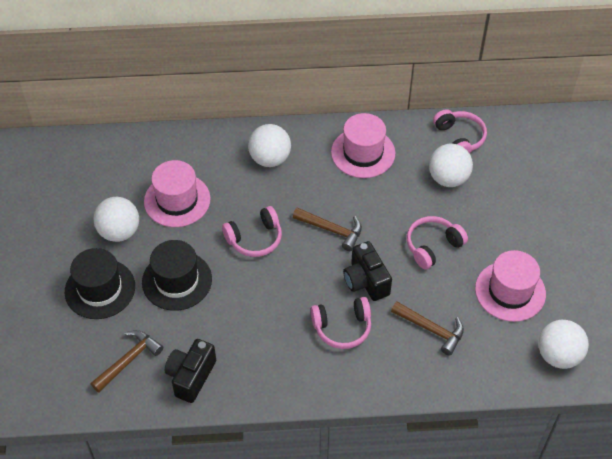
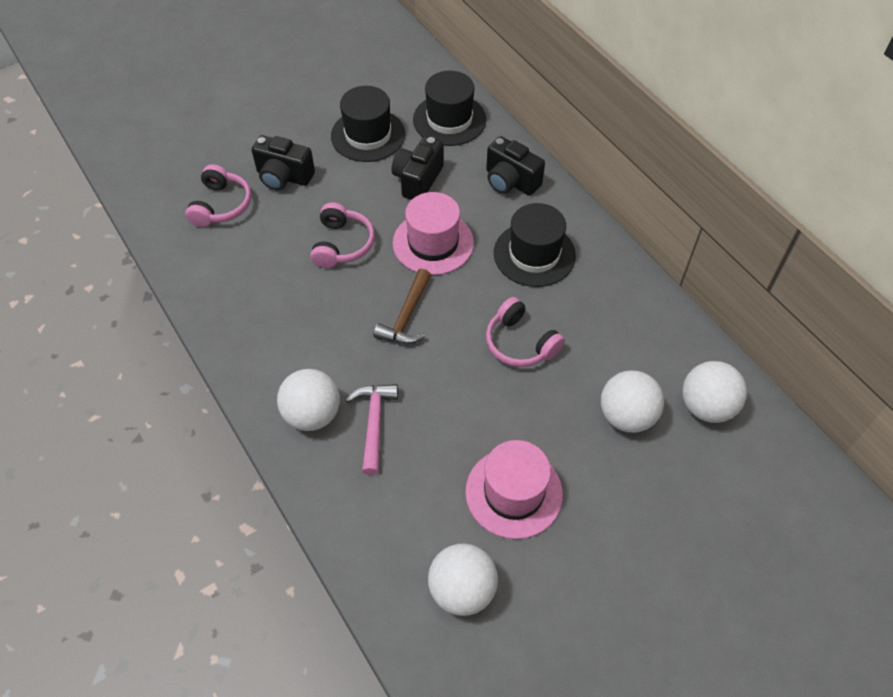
black camera: 2 -> 3
black hat: 2 -> 3
brown hammer: 3 -> 1
pink hammer: 0 -> 1
pink hat: 3 -> 2
pink headphones: 4 -> 3

